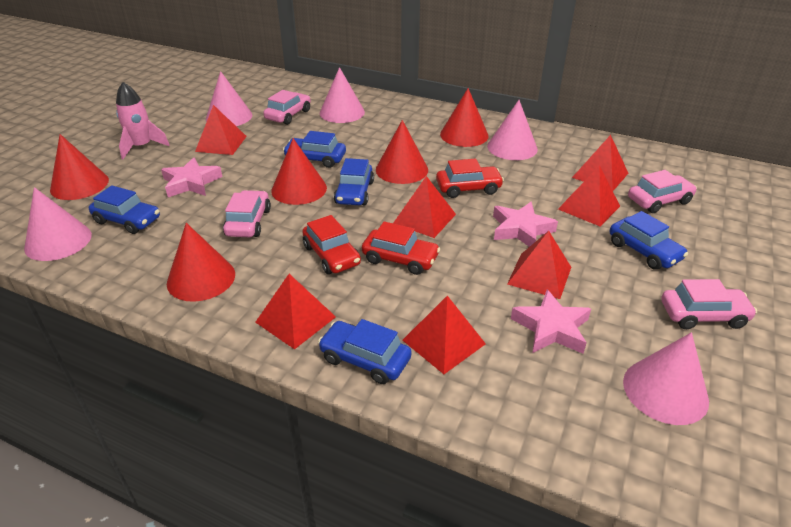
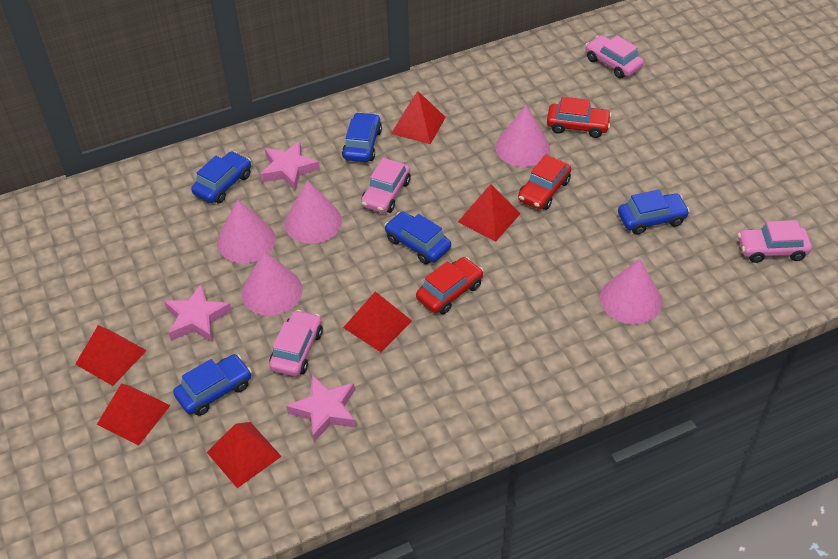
pink rocket: 1 -> 0
red cone: 5 -> 0
red pyramid: 7 -> 6

